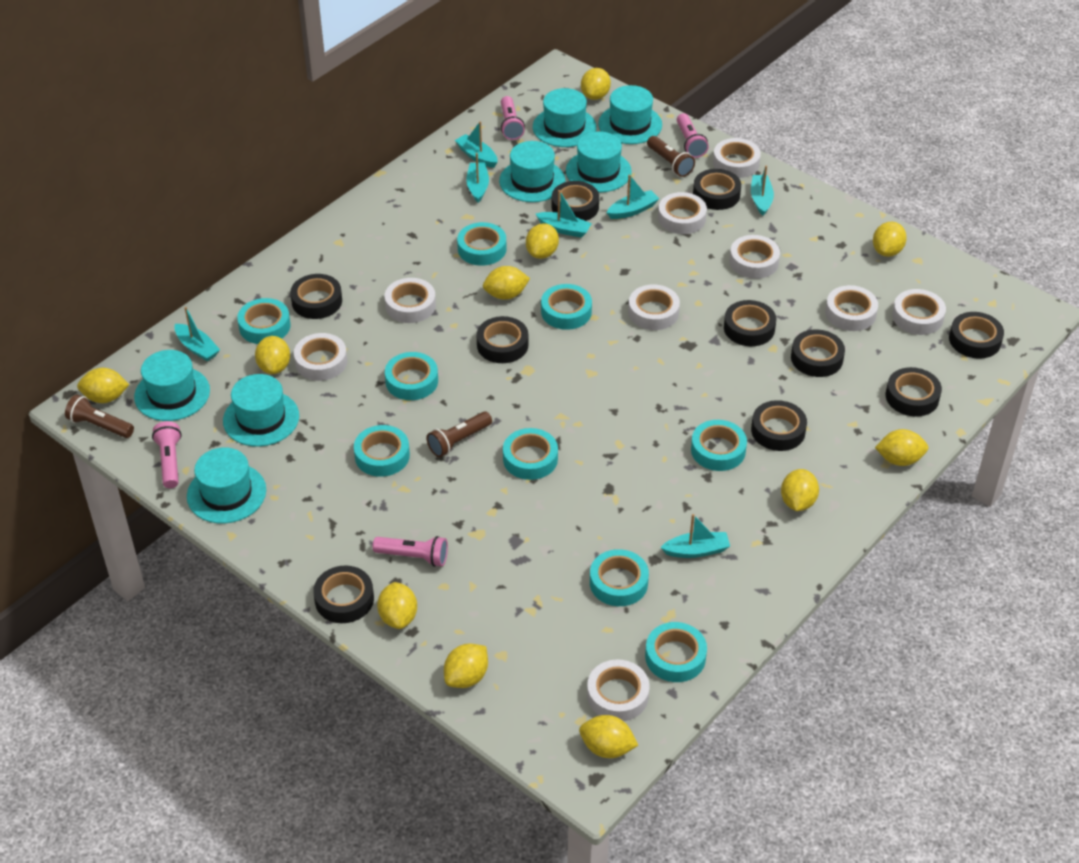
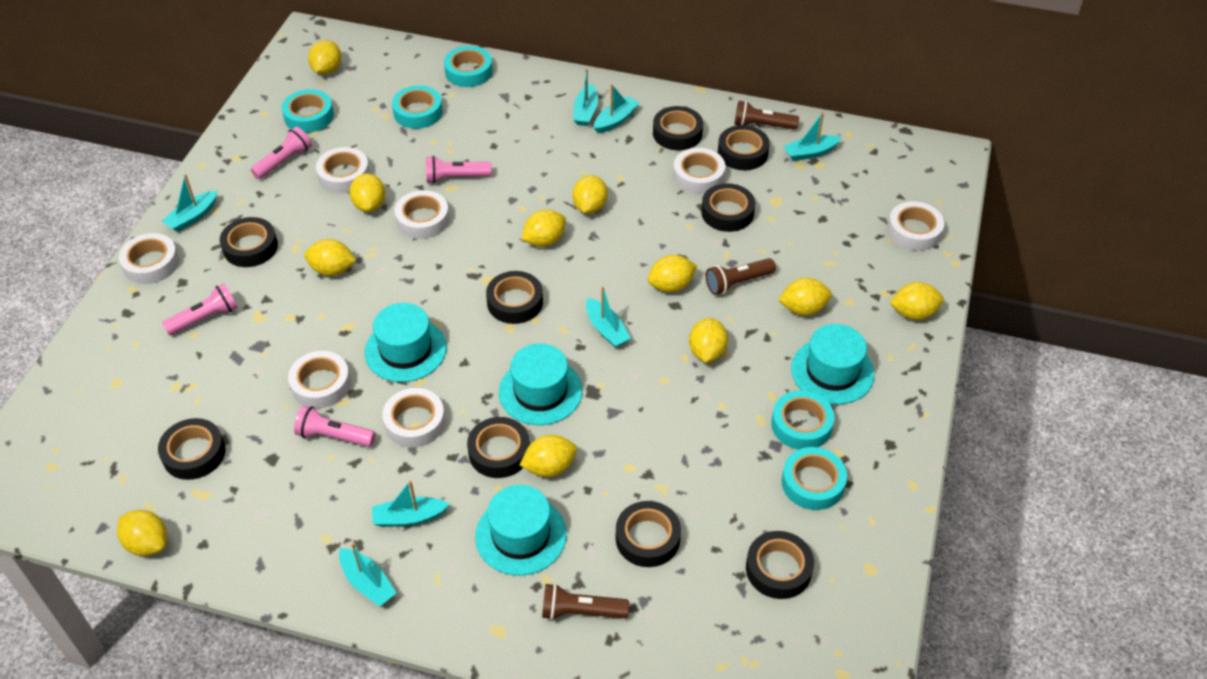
black tape: 10 -> 9
turquoise hat: 7 -> 4
turquoise tape: 9 -> 5
white tape: 9 -> 7

